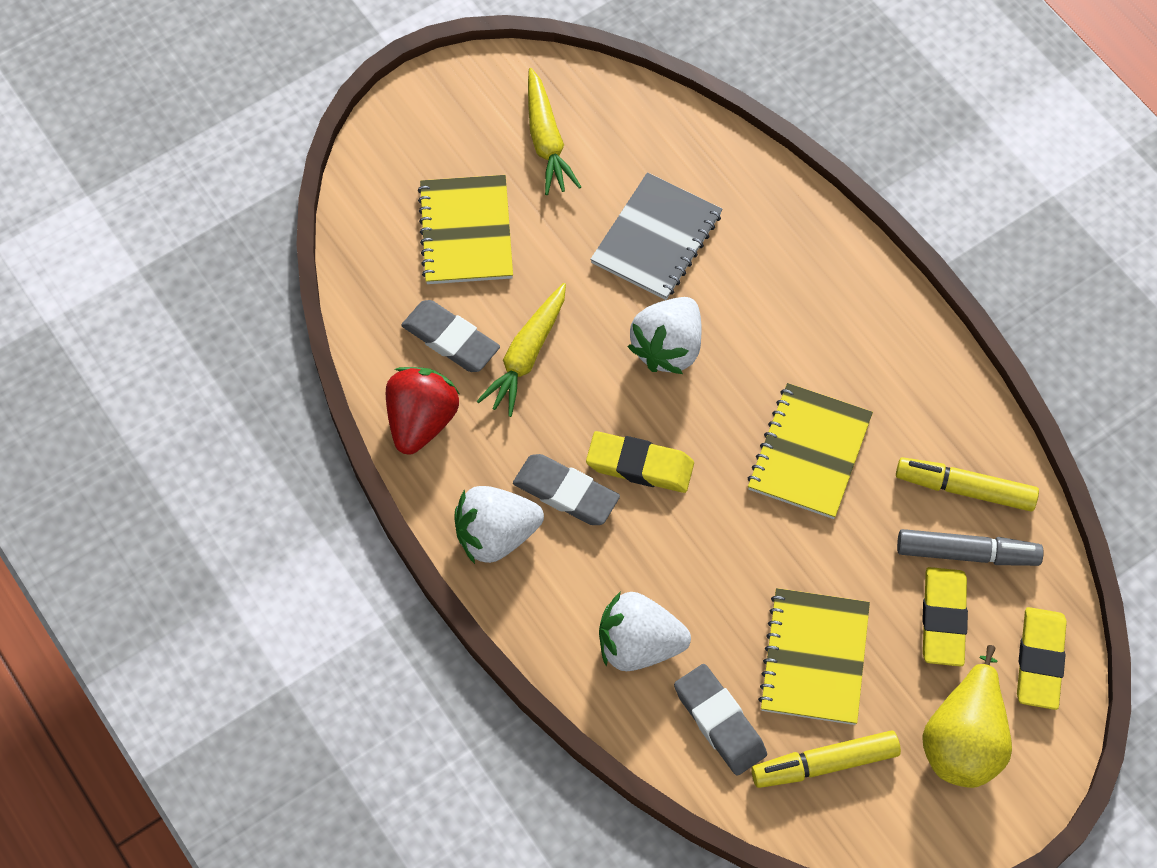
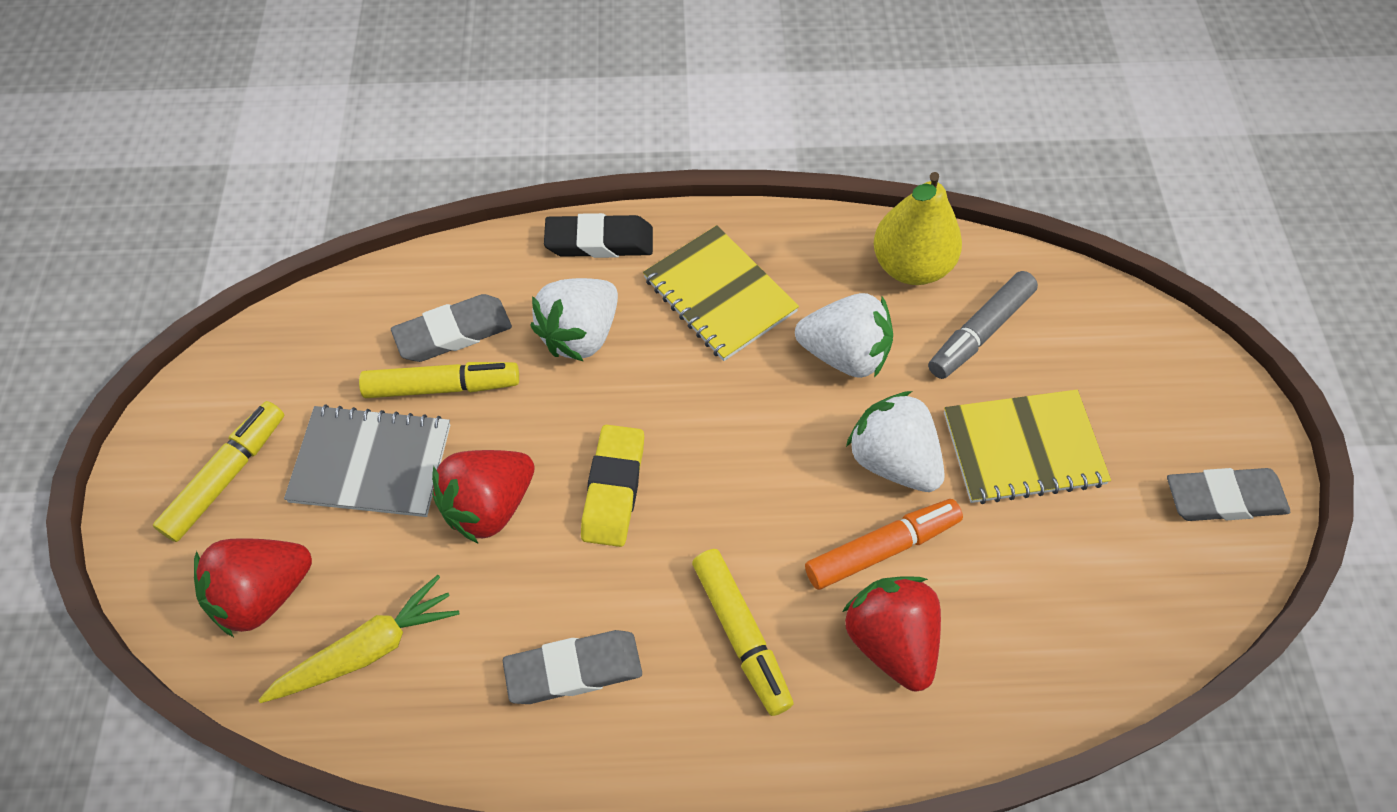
black eraser: 0 -> 1
orange marker: 0 -> 1
red strawberry: 1 -> 3
yellow carrot: 2 -> 1
yellow eraser: 3 -> 1
yellow marker: 2 -> 3
yellow notebook: 3 -> 2

